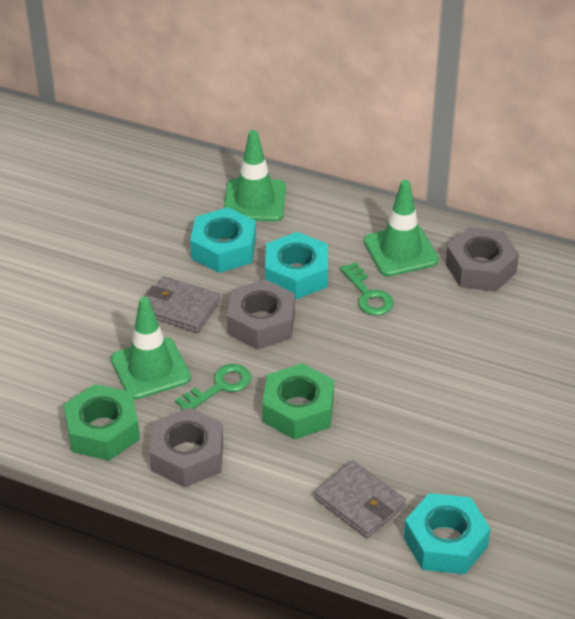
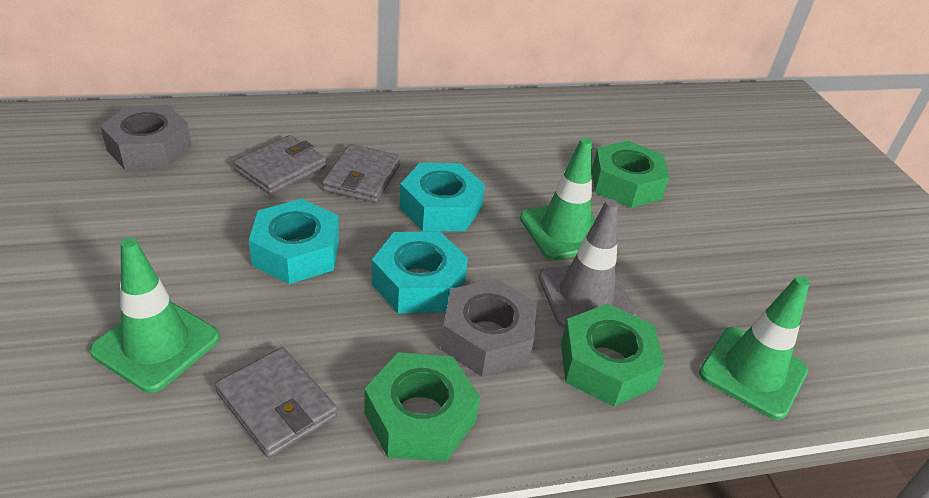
green key: 2 -> 0
green nut: 2 -> 3
grey nut: 3 -> 2
grey traffic cone: 0 -> 1
grey wallet: 2 -> 3

